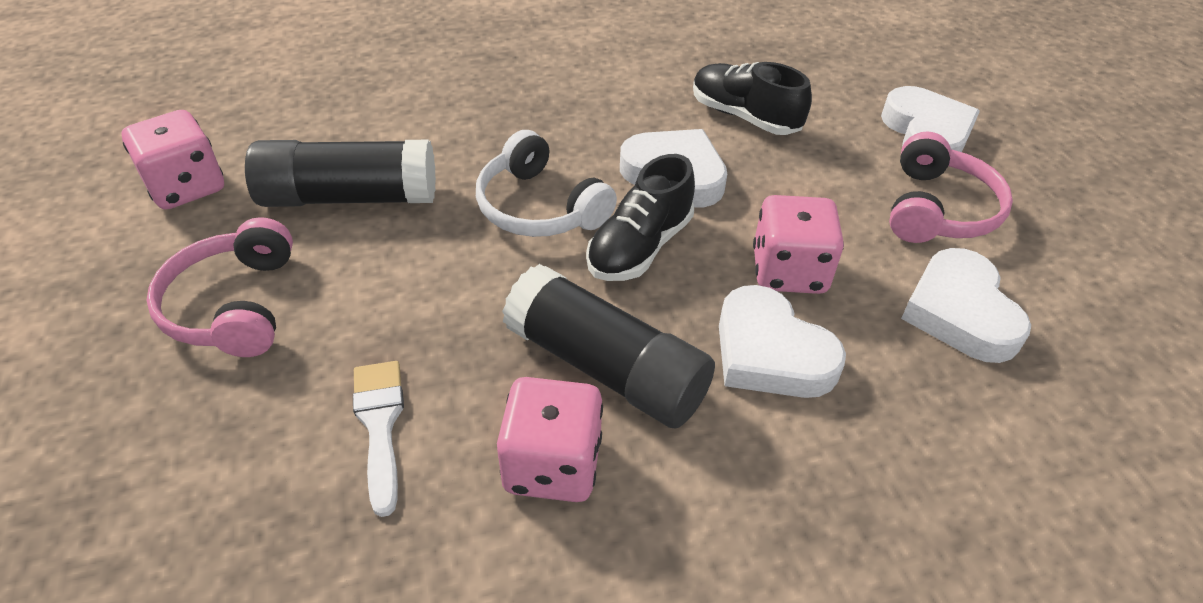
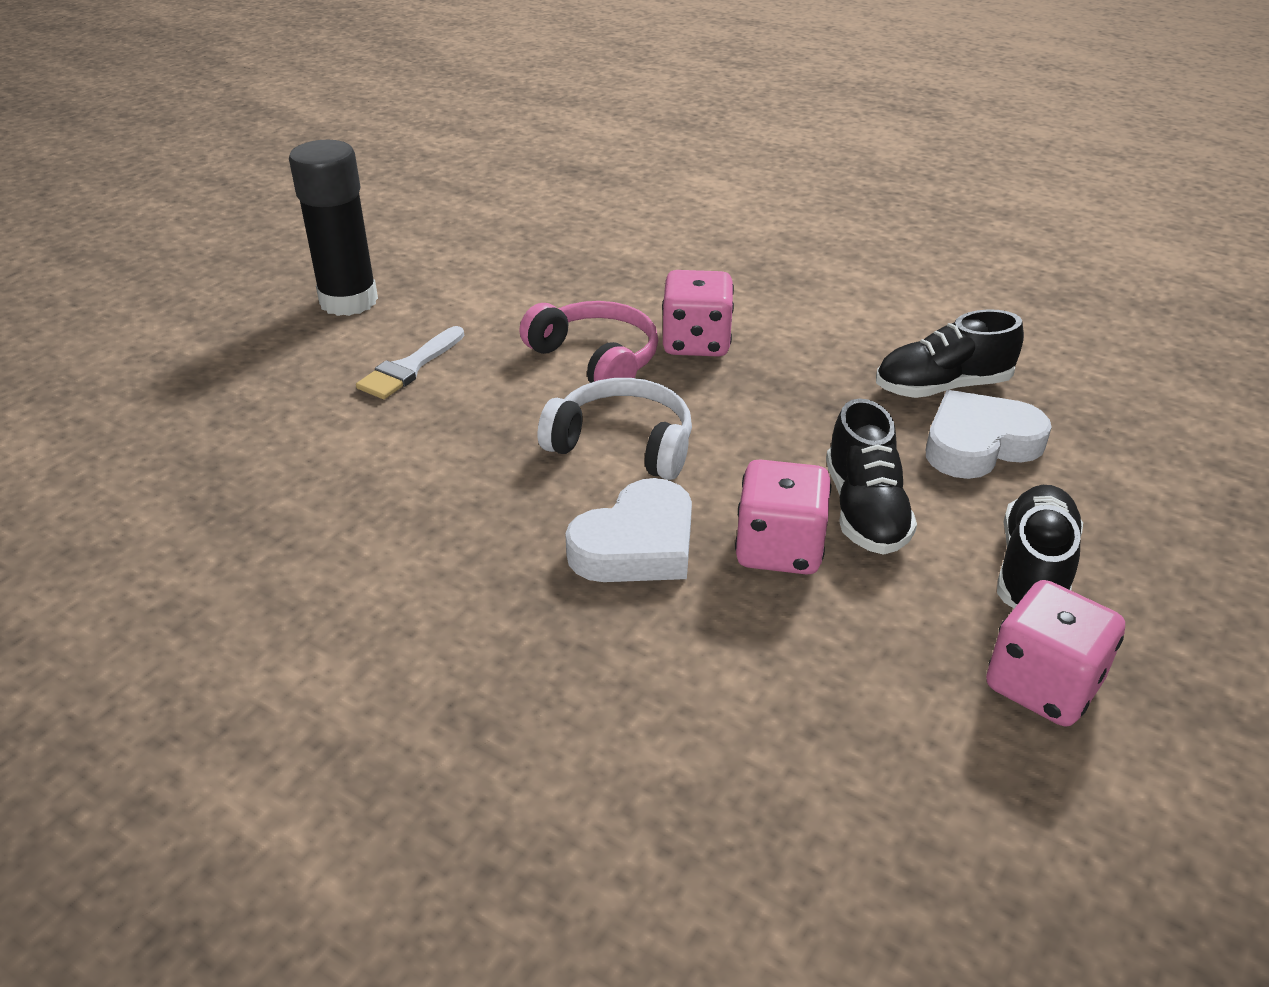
black glue stick: 2 -> 1
black shoe: 2 -> 3
pink headphones: 2 -> 1
white heart: 4 -> 2

